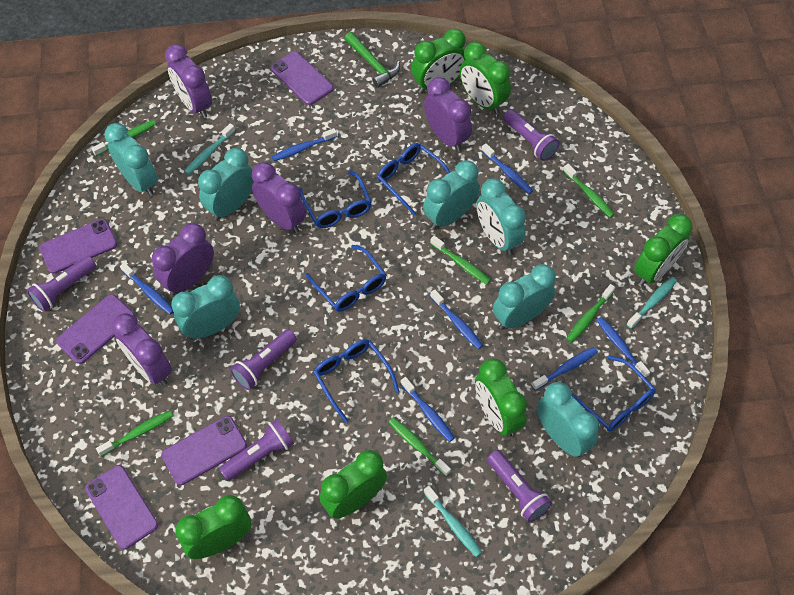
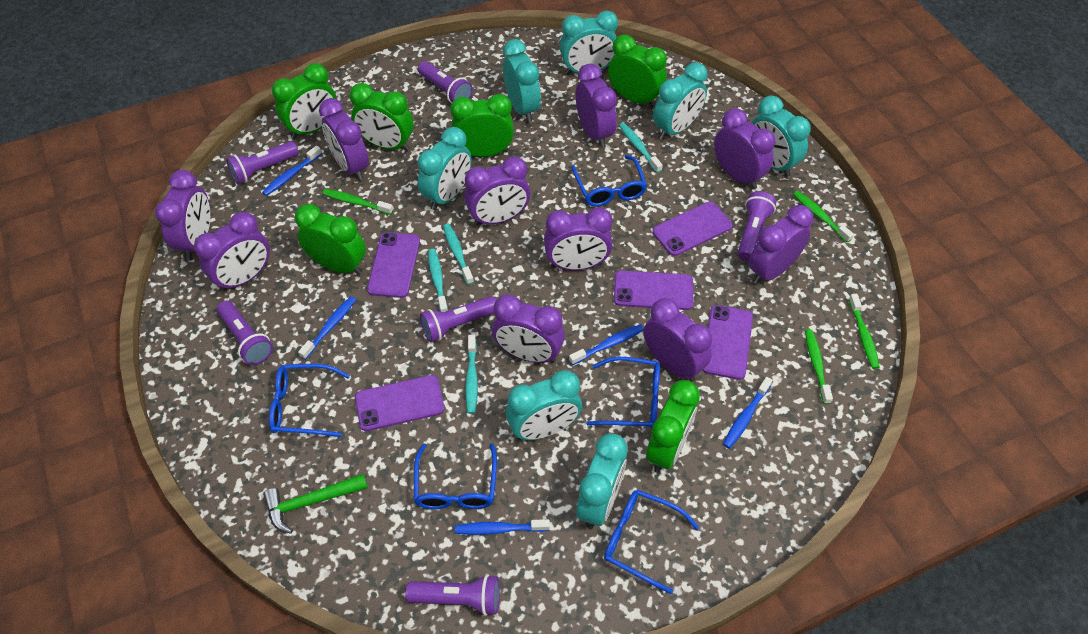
blue toothbrush: 7 -> 5
green toothbrush: 6 -> 4
purple clock: 5 -> 10
purple flashlight: 5 -> 6
turquoise toothbrush: 3 -> 4

